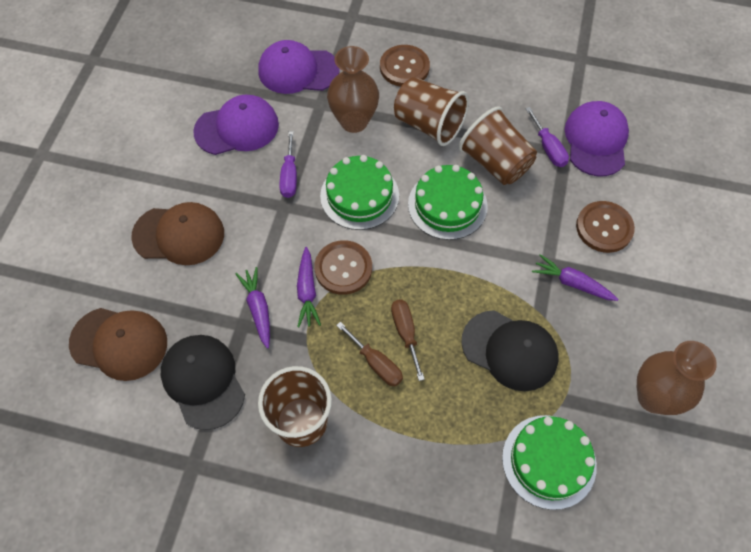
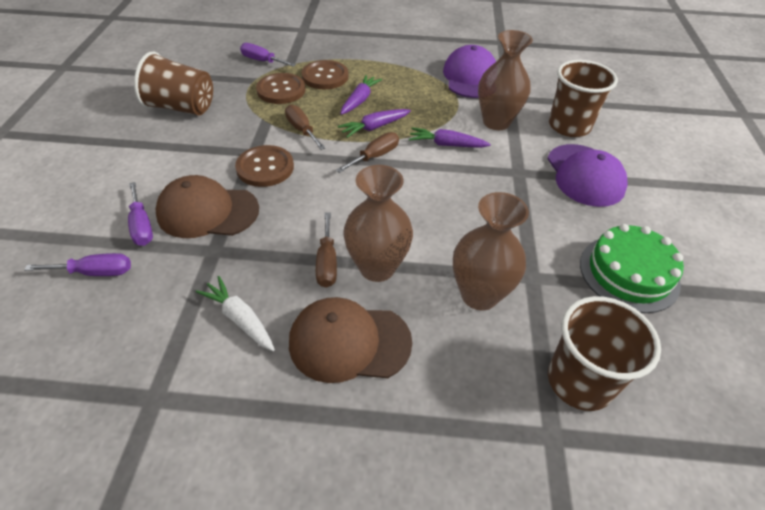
black cap: 2 -> 0
brown screwdriver: 2 -> 3
brown vase: 2 -> 3
green cake: 3 -> 1
purple cap: 3 -> 2
purple screwdriver: 2 -> 3
white carrot: 0 -> 1

